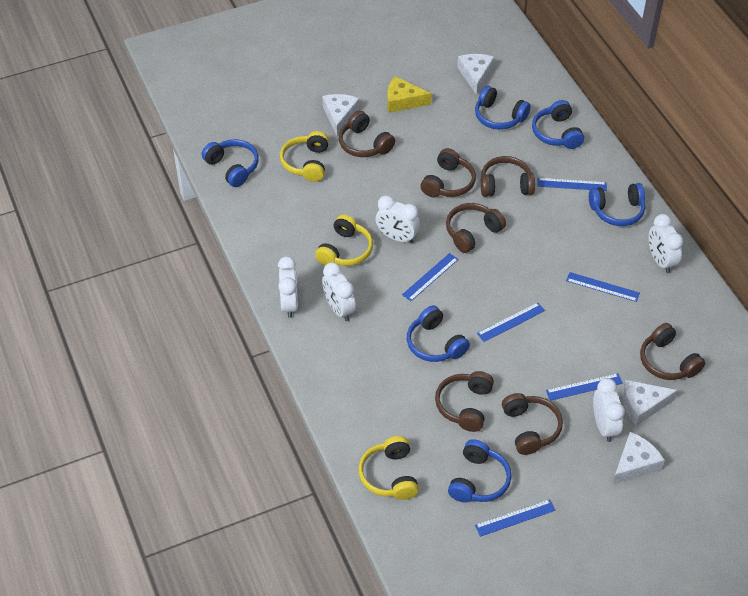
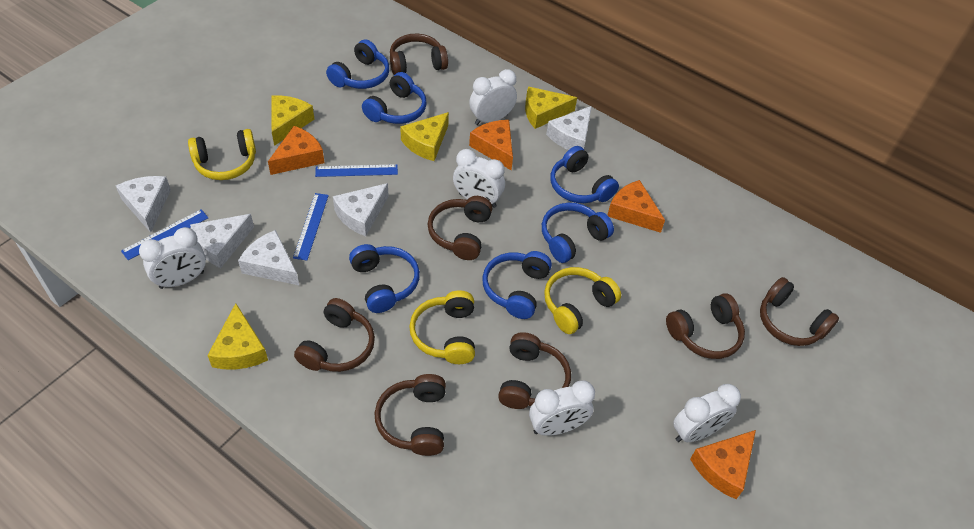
blue ruler: 6 -> 3
orange cheese: 0 -> 4
white cheese: 4 -> 5
yellow cheese: 1 -> 4

